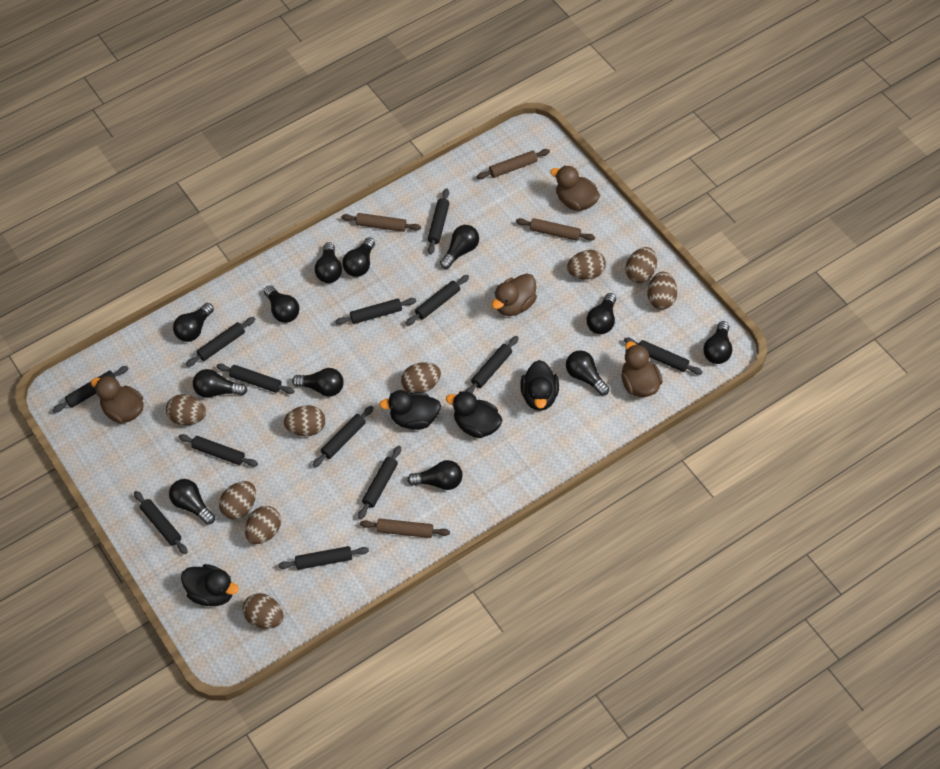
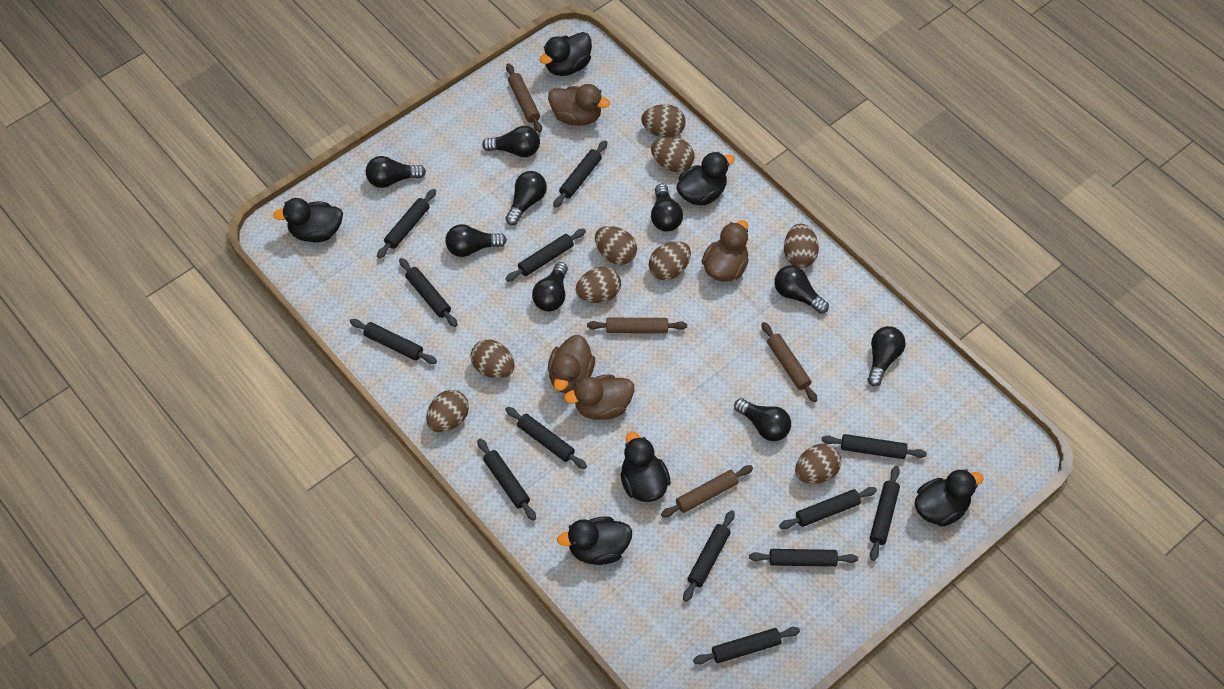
black duck: 4 -> 6
black light bulb: 12 -> 9

